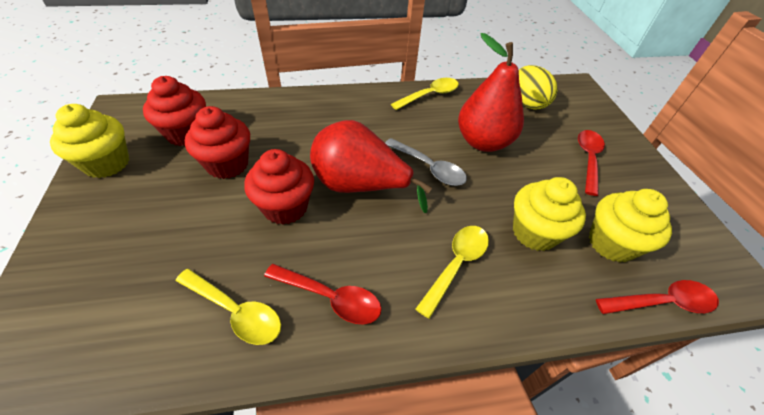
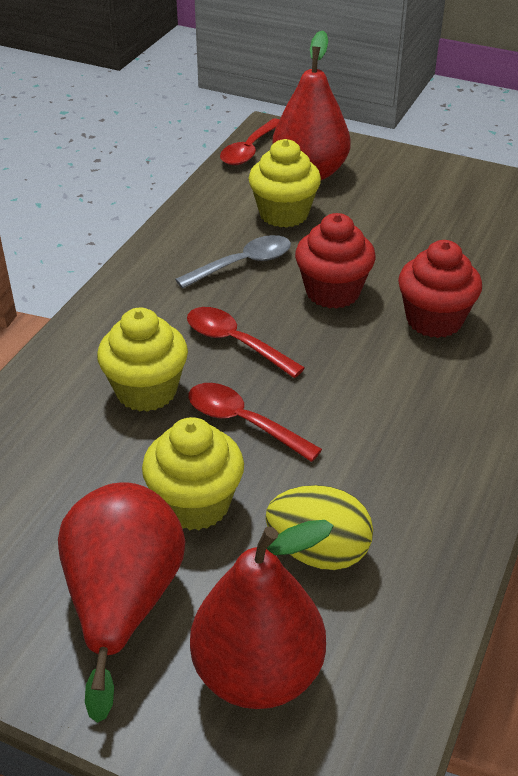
red cupcake: 3 -> 2
red pear: 2 -> 3
yellow spoon: 3 -> 0

